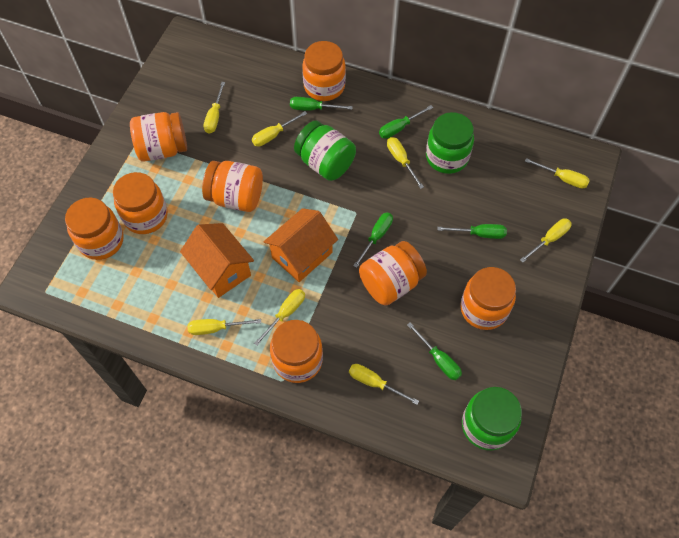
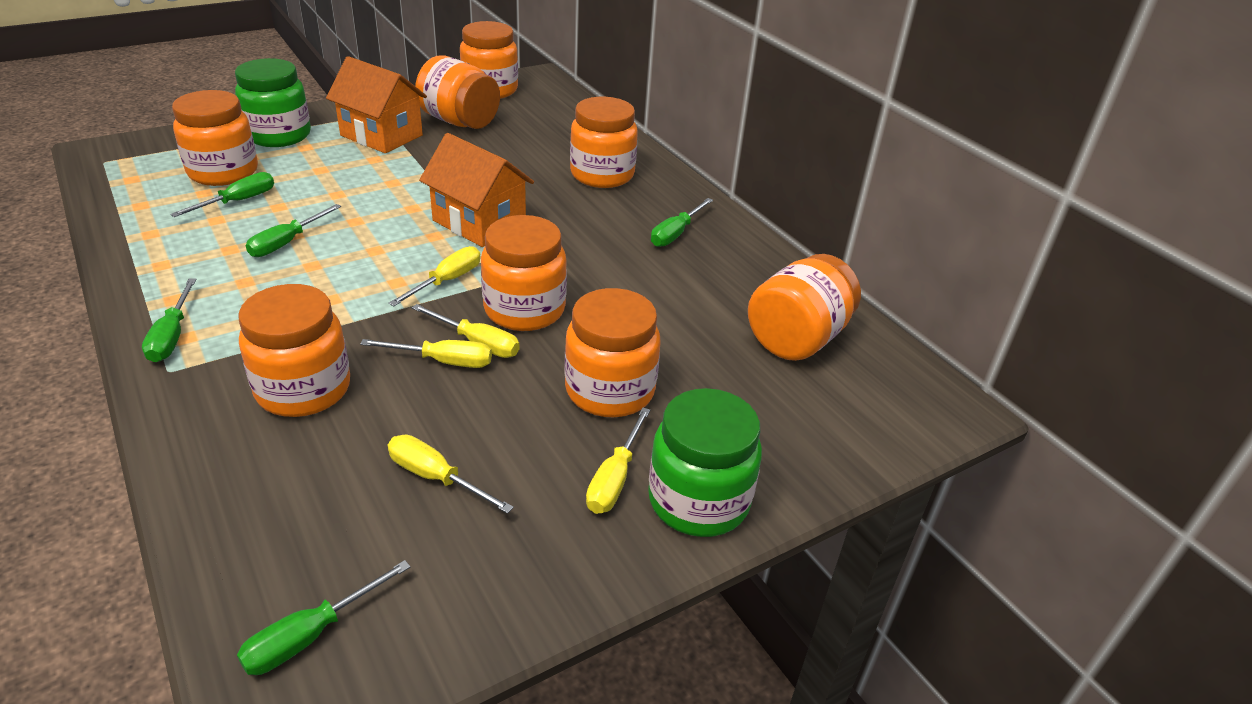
green jar: 3 -> 2
yellow screwdriver: 8 -> 5

